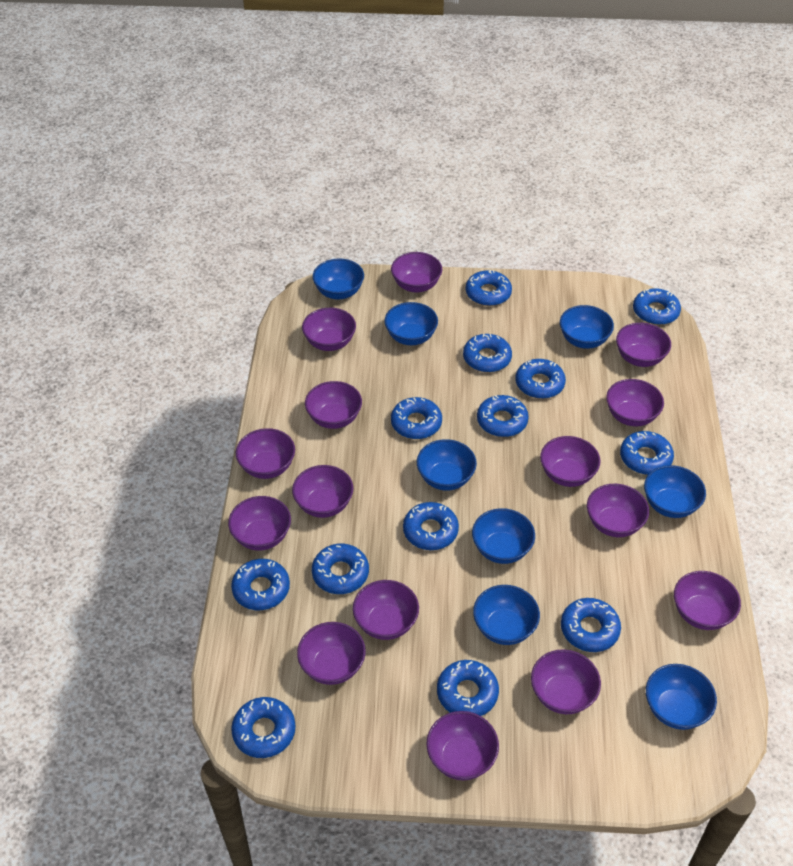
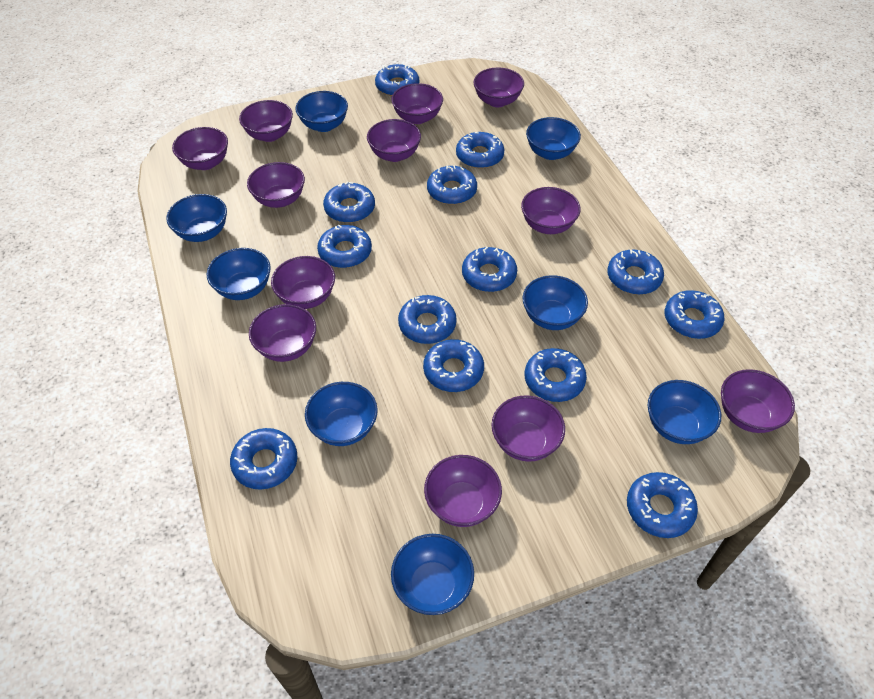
purple bowl: 15 -> 12

